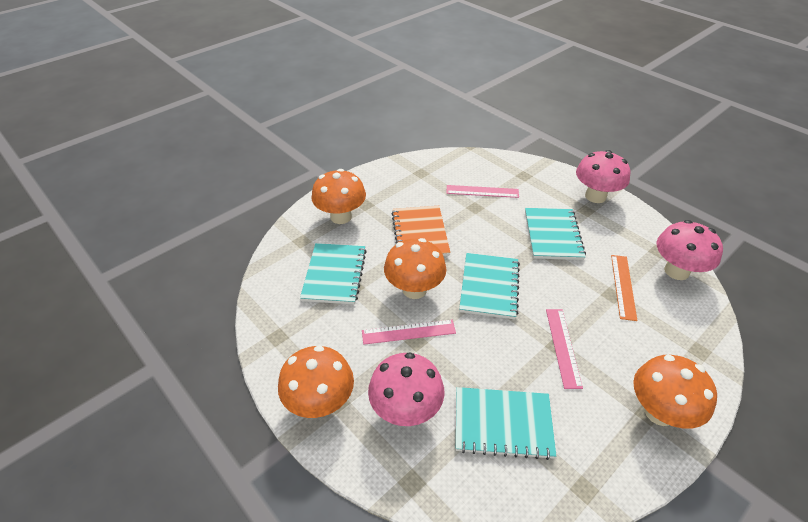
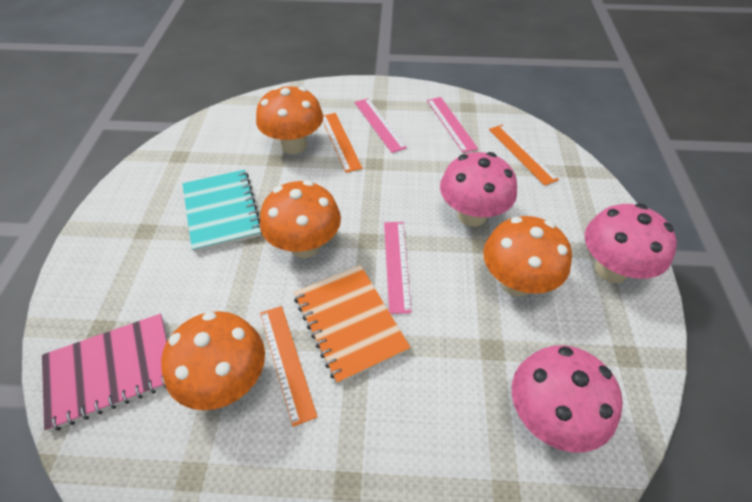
orange ruler: 1 -> 3
pink notebook: 0 -> 1
turquoise notebook: 4 -> 1

